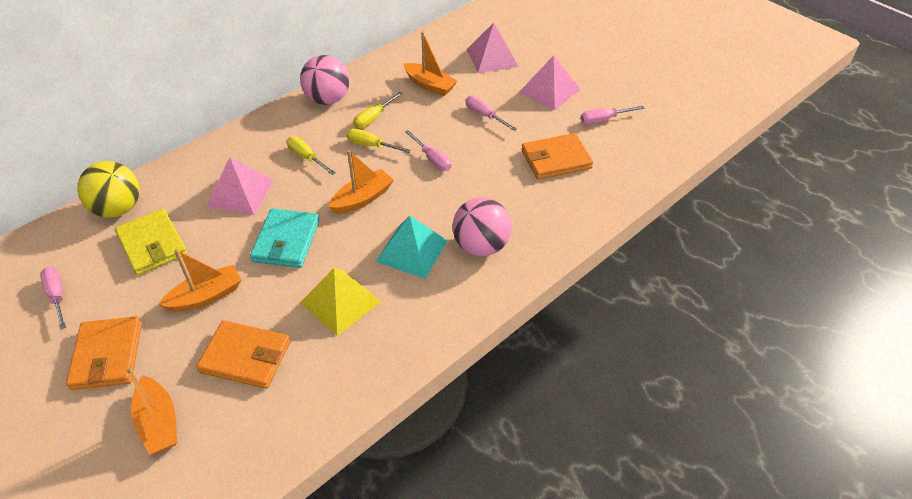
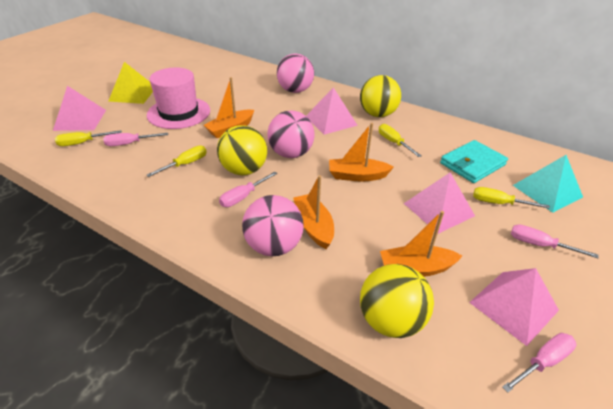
orange wallet: 3 -> 0
pink ball: 2 -> 3
pink hat: 0 -> 1
pink pyramid: 3 -> 4
yellow ball: 1 -> 3
yellow screwdriver: 3 -> 4
yellow wallet: 1 -> 0

